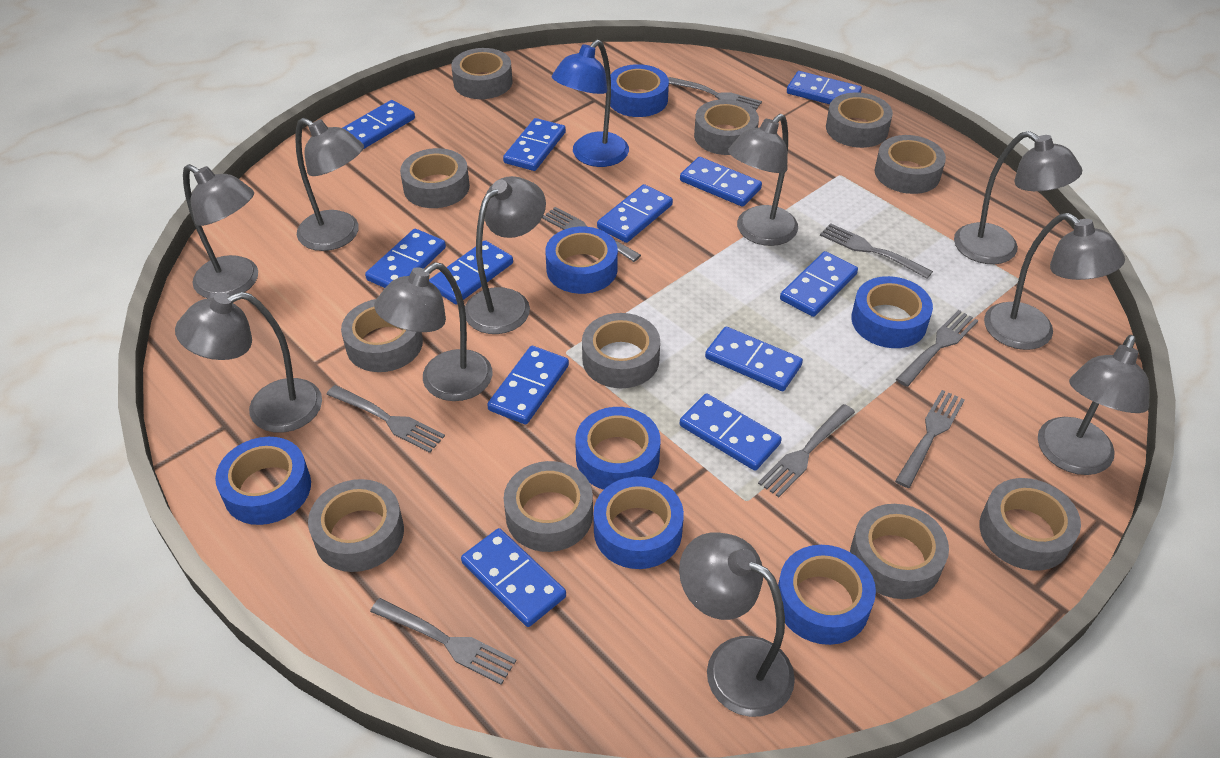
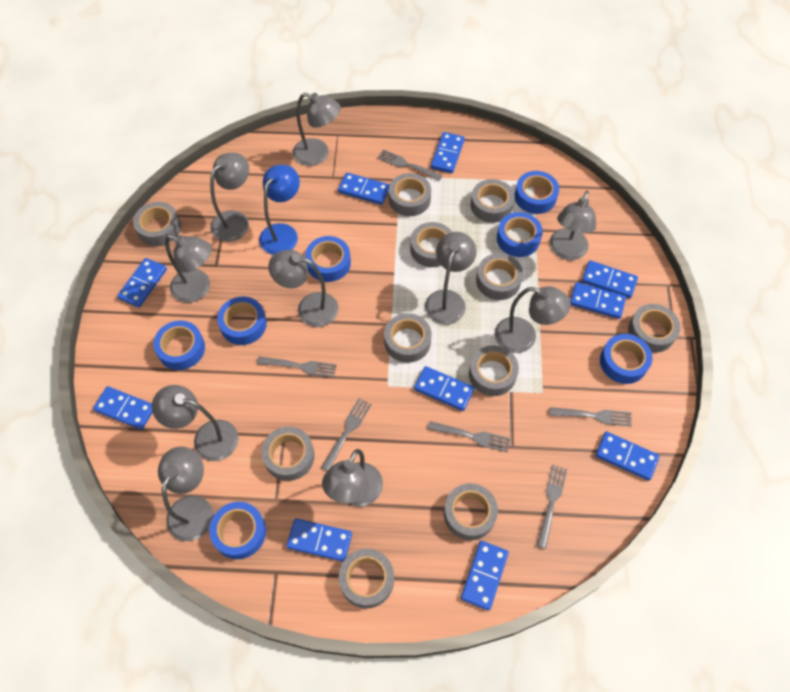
blue domino: 12 -> 10
grey fork: 8 -> 6

